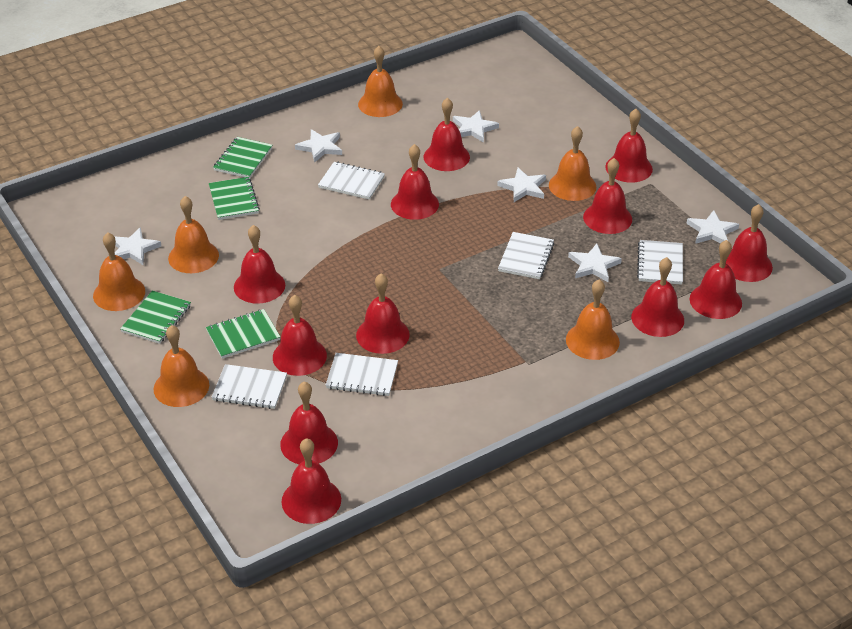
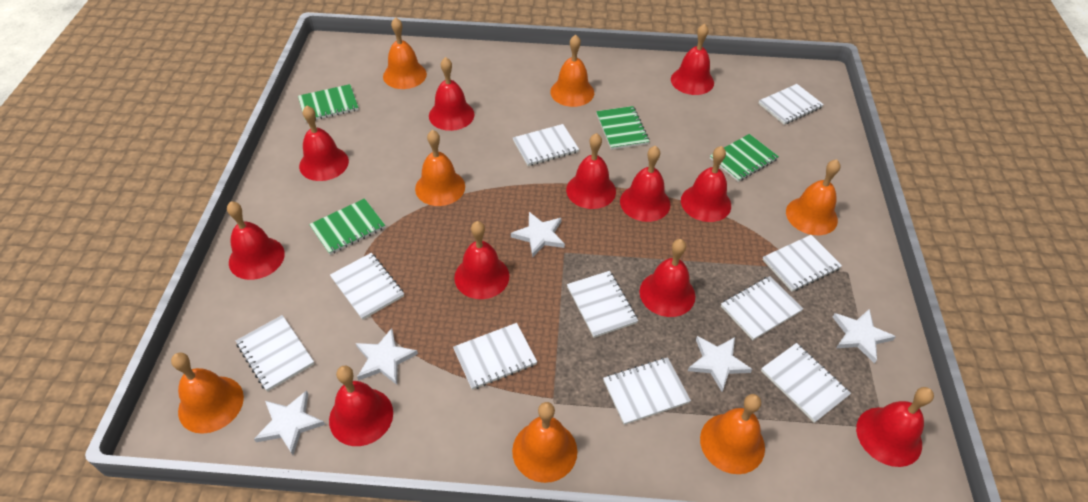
orange bell: 6 -> 7
red bell: 12 -> 11
white notebook: 5 -> 10
white star: 6 -> 5

